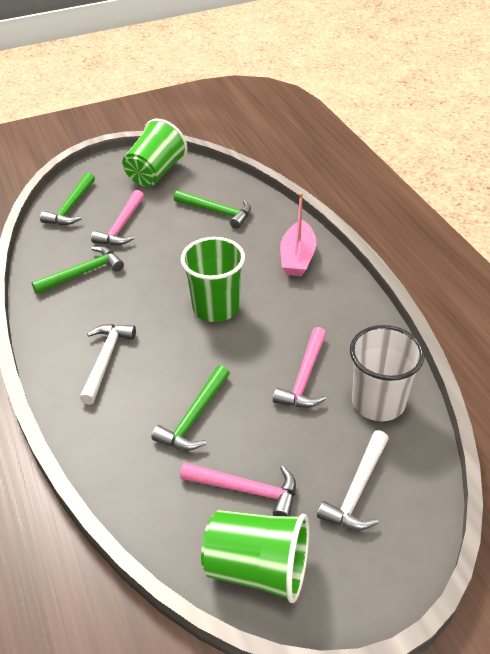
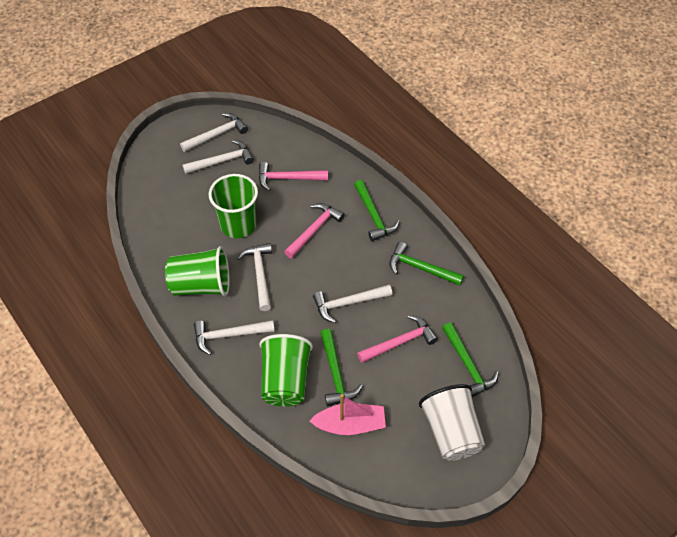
white hammer: 2 -> 5

